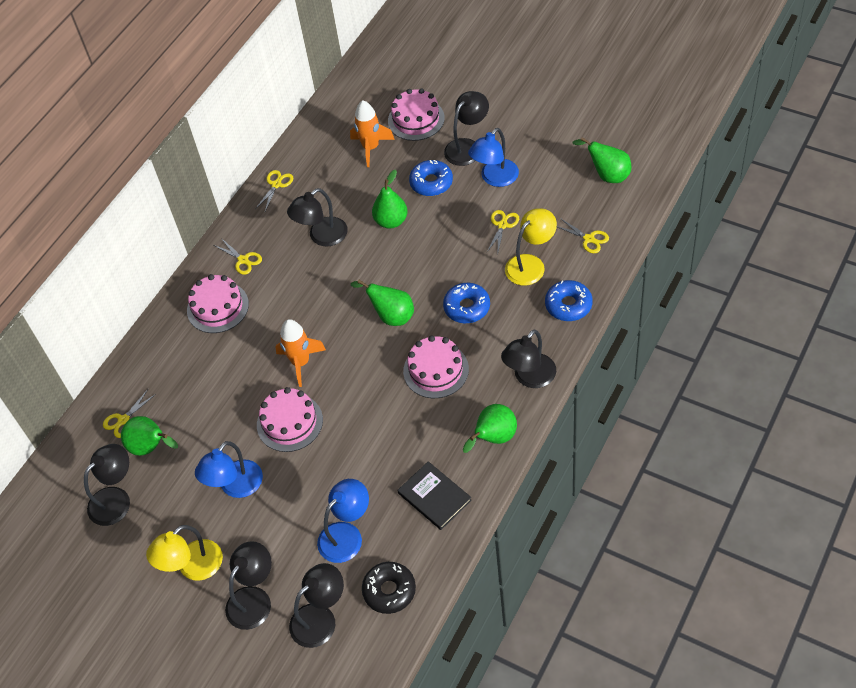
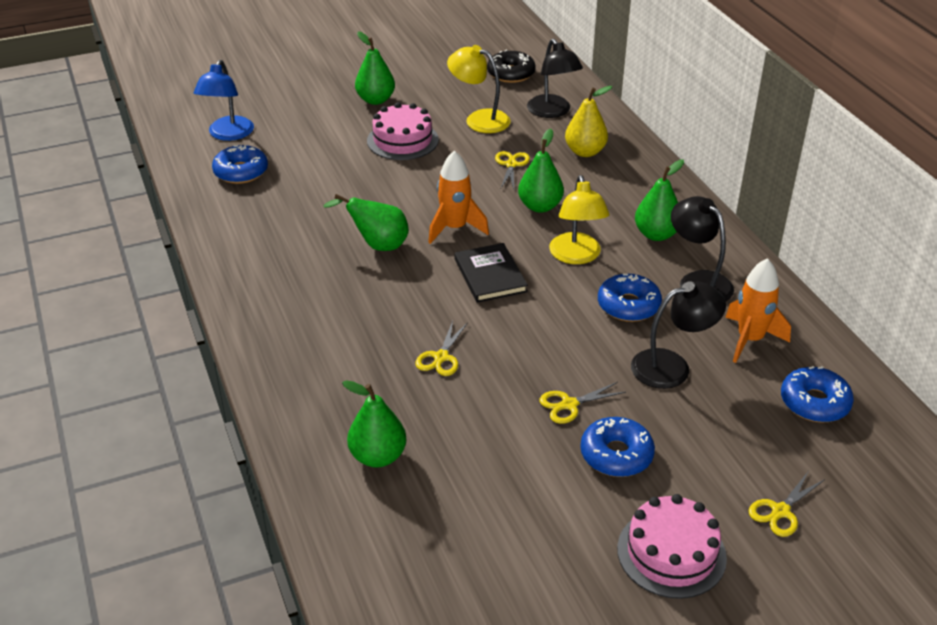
black lamp: 6 -> 3
blue donut: 3 -> 4
blue lamp: 3 -> 1
pink cake: 4 -> 2
yellow pear: 0 -> 1
yellow scissors: 5 -> 4

